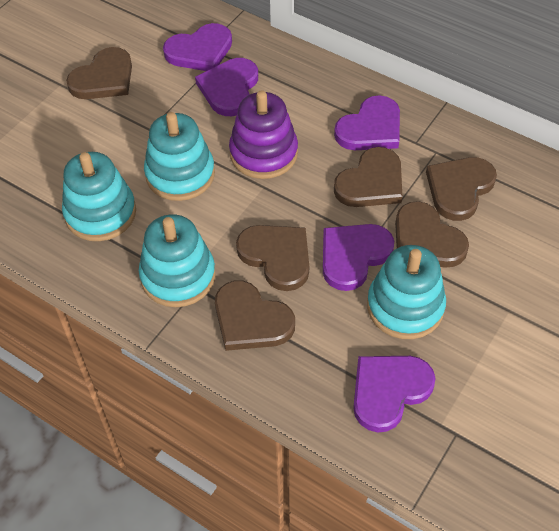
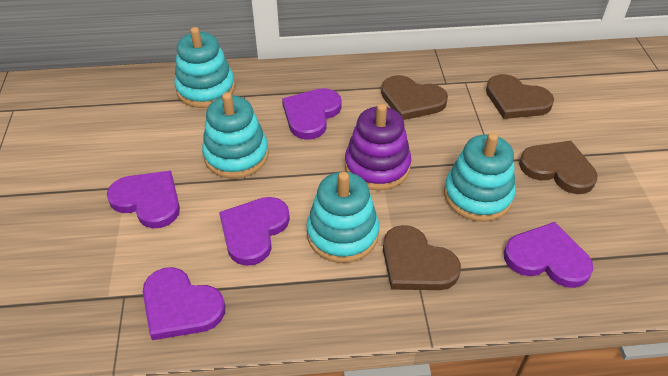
brown heart: 6 -> 4

